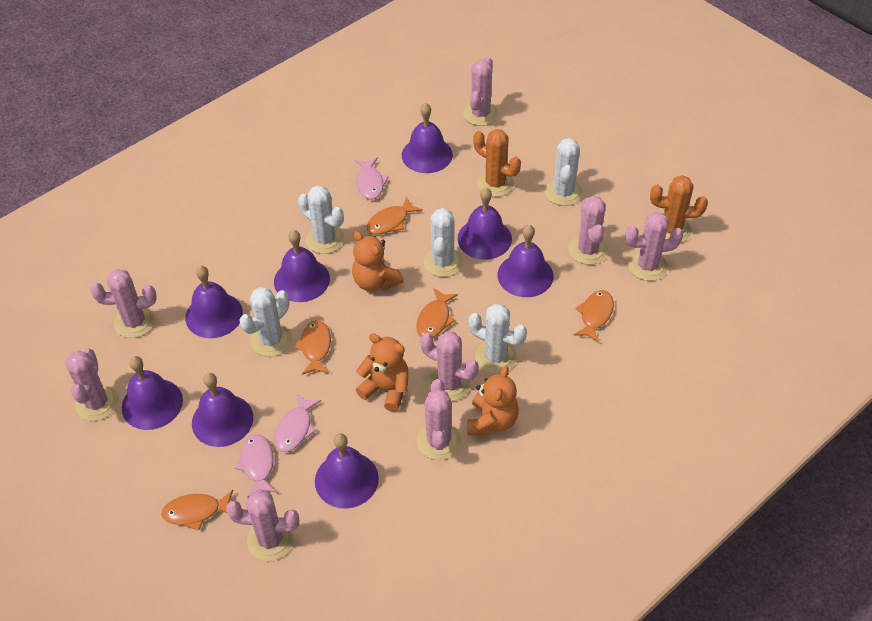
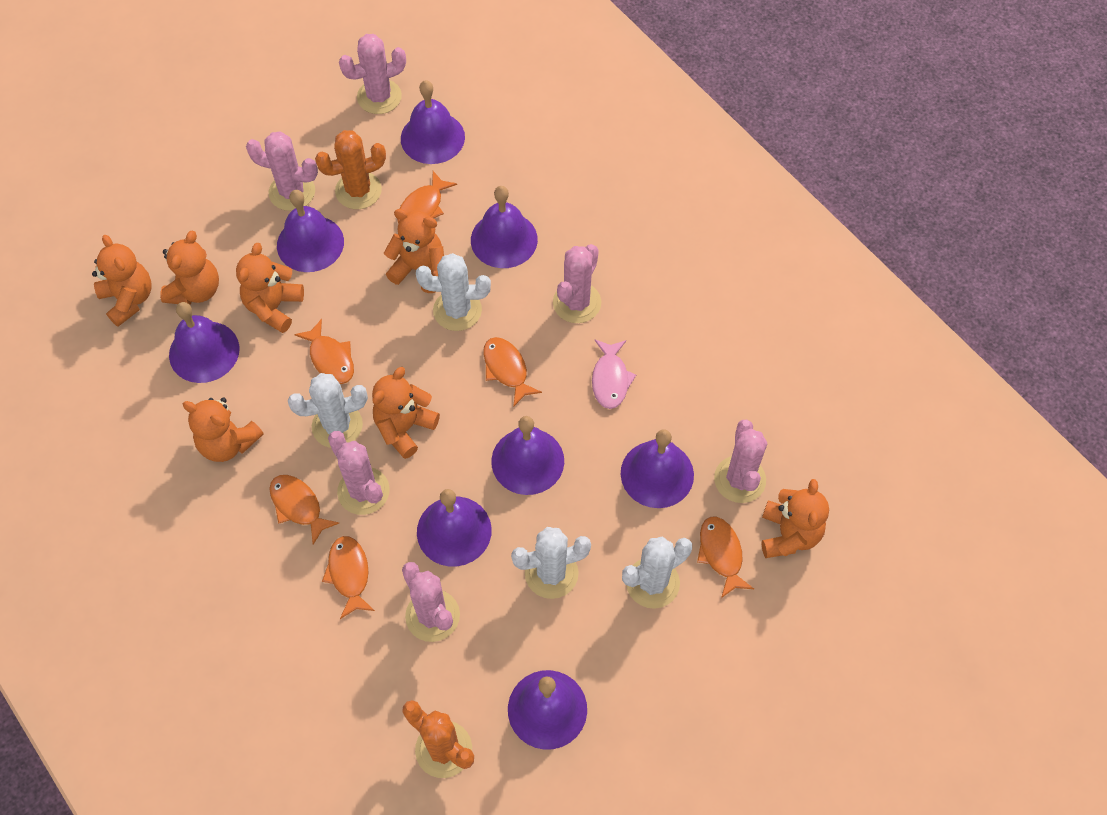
orange fish: 5 -> 6
orange teddy bear: 3 -> 7
pink cactus: 8 -> 6
pink fish: 3 -> 1
white cactus: 5 -> 4

